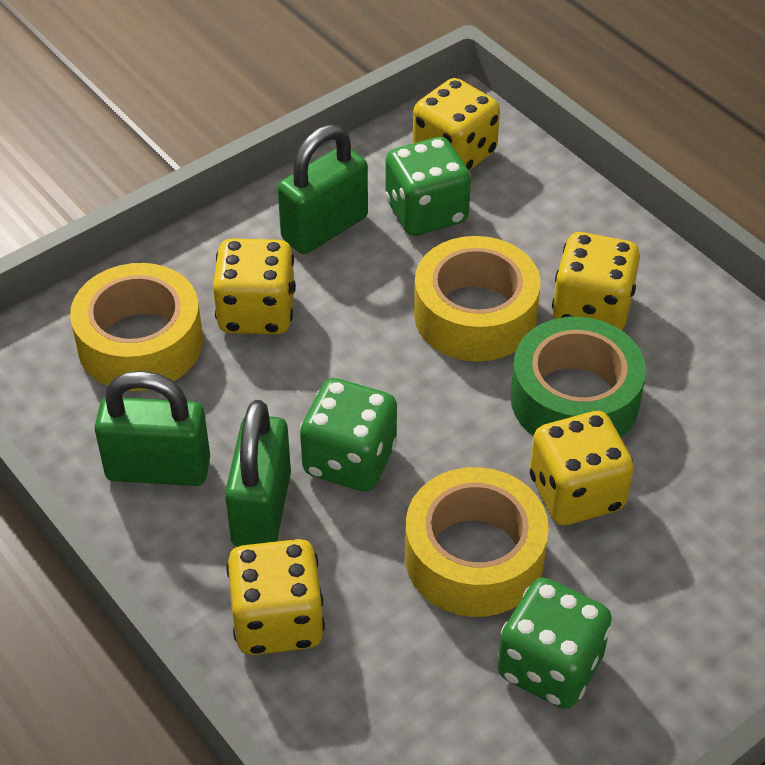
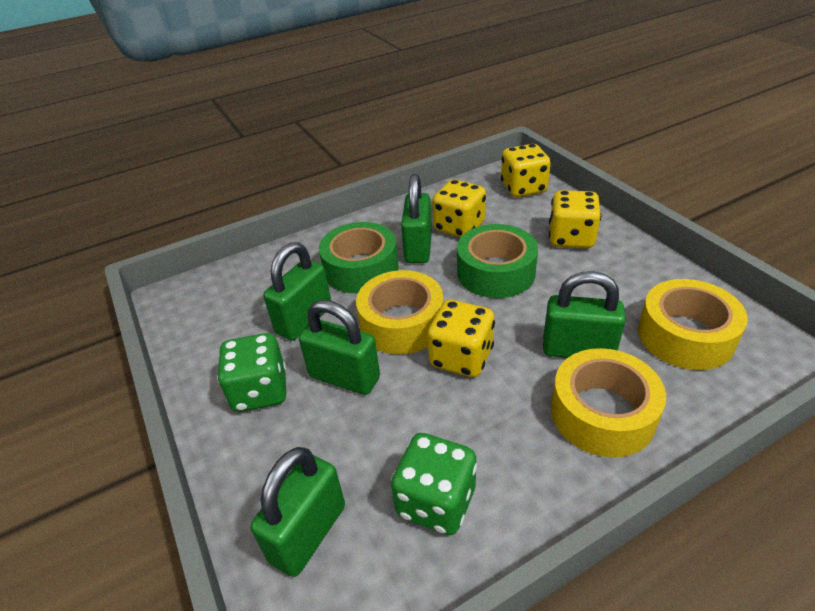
green dice: 3 -> 2
green padlock: 3 -> 5
green tape: 1 -> 2
yellow dice: 5 -> 4

